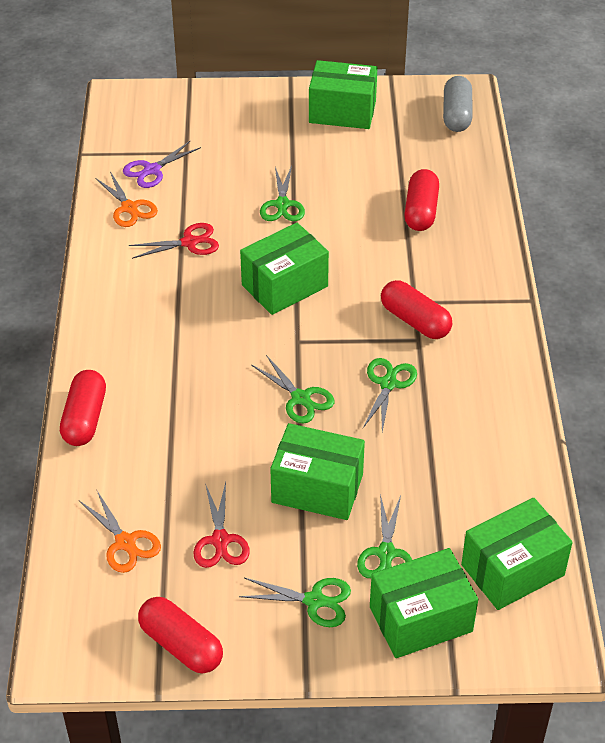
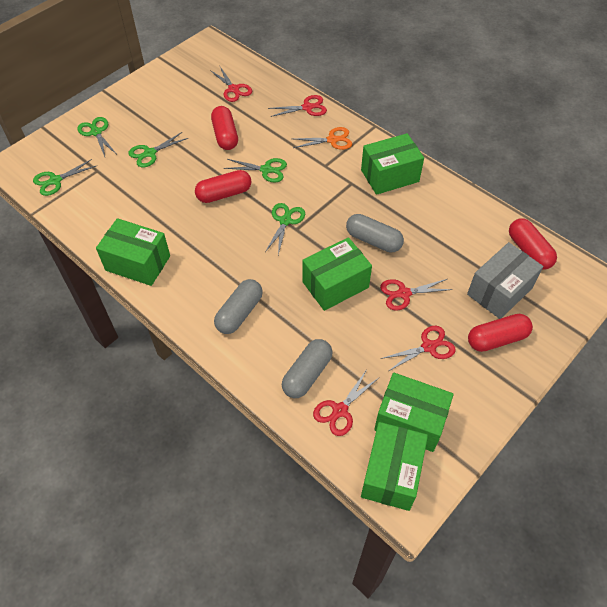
grey box: 0 -> 1
grey capsule: 1 -> 3
orange scissors: 2 -> 1
purple scissors: 1 -> 0
red scissors: 2 -> 5

